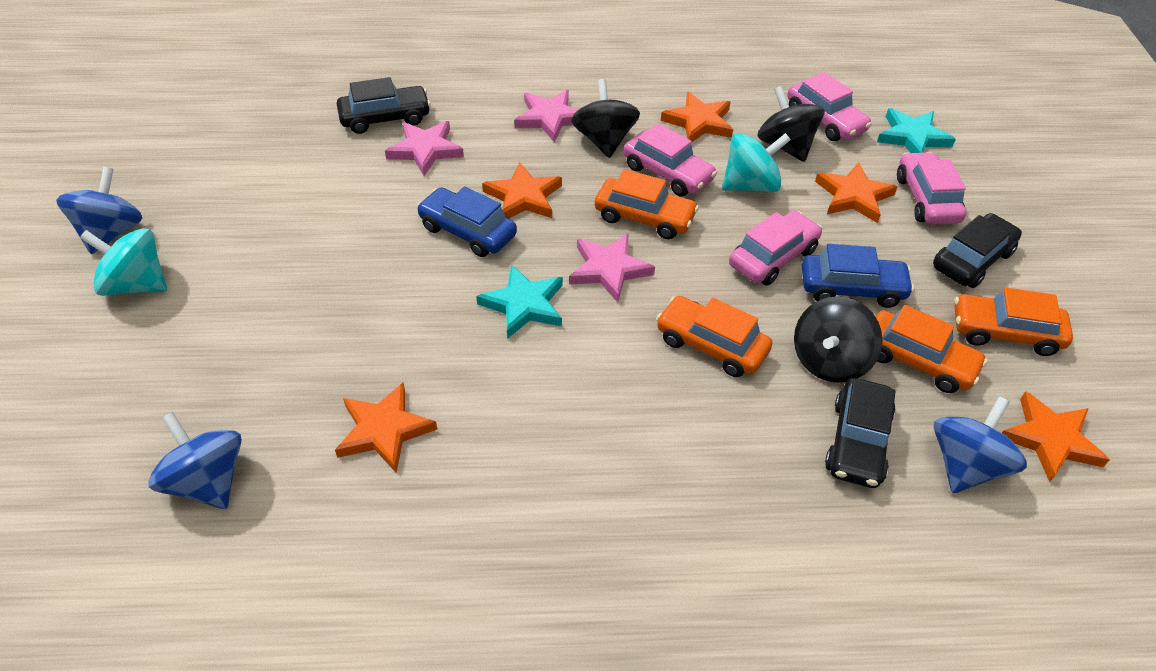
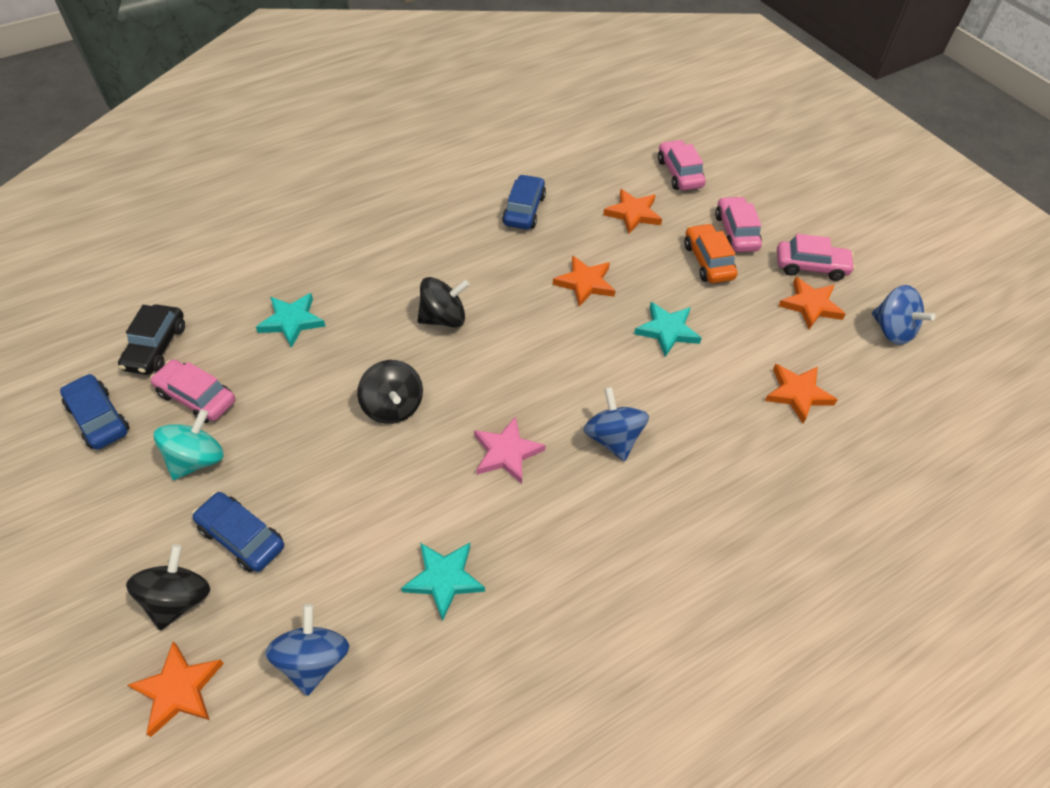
black car: 3 -> 1
blue car: 2 -> 3
orange car: 4 -> 1
pink star: 3 -> 1
turquoise spinning top: 2 -> 1
turquoise star: 2 -> 3

